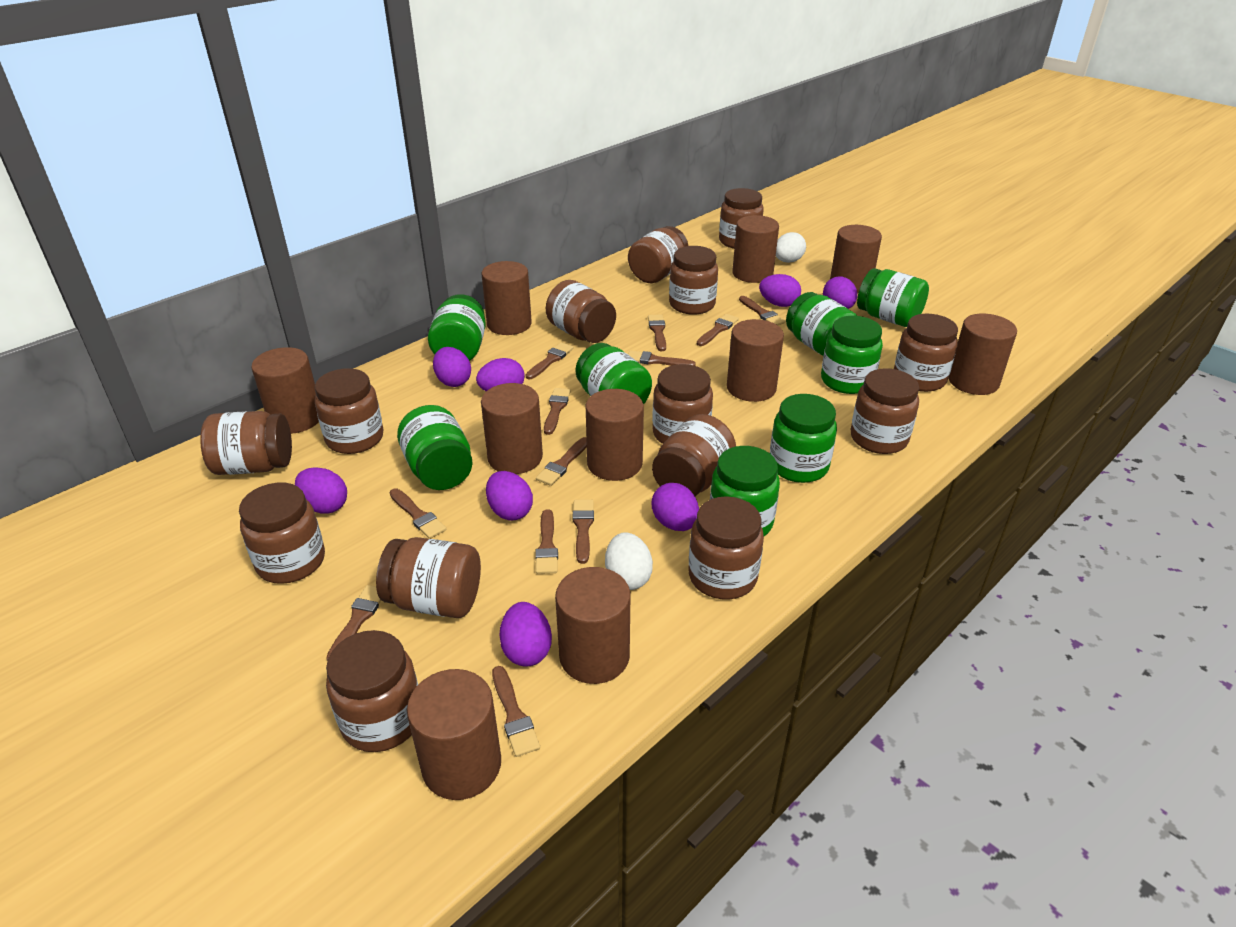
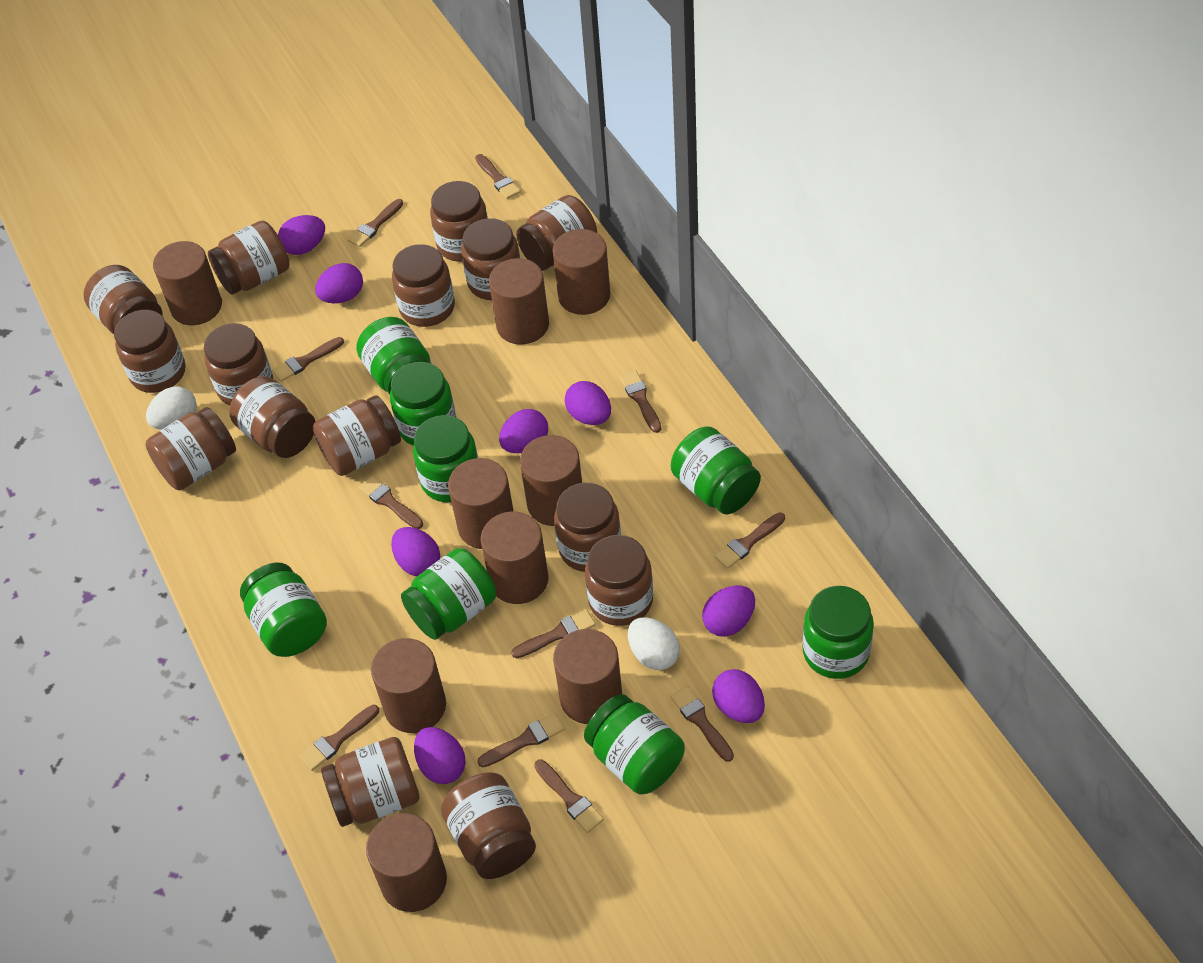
brown brush: 12 -> 11
brown cylinder: 10 -> 9
brown jar: 14 -> 15

